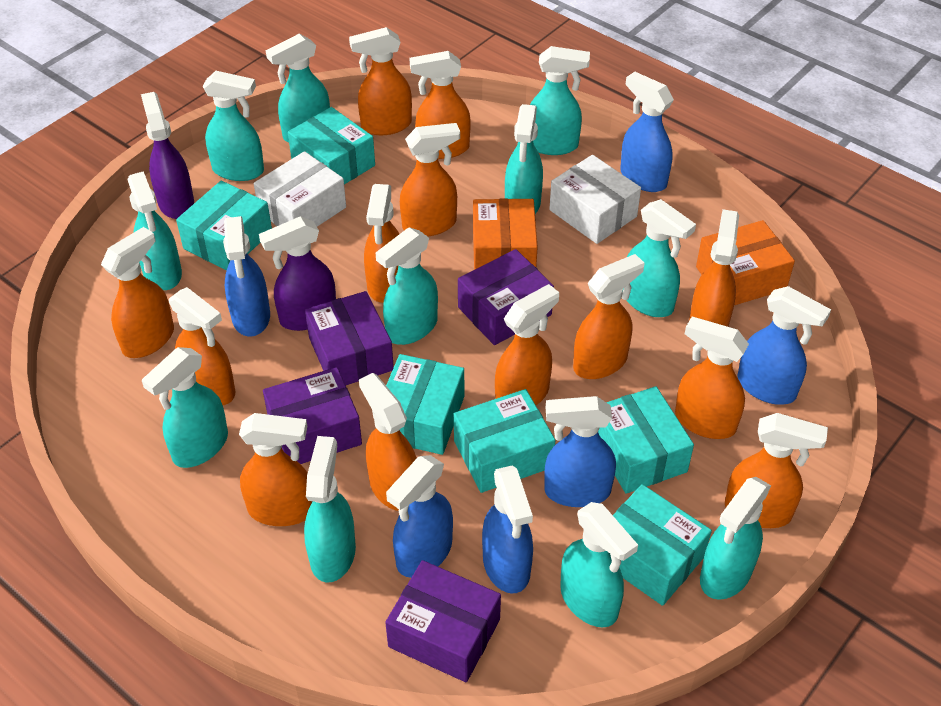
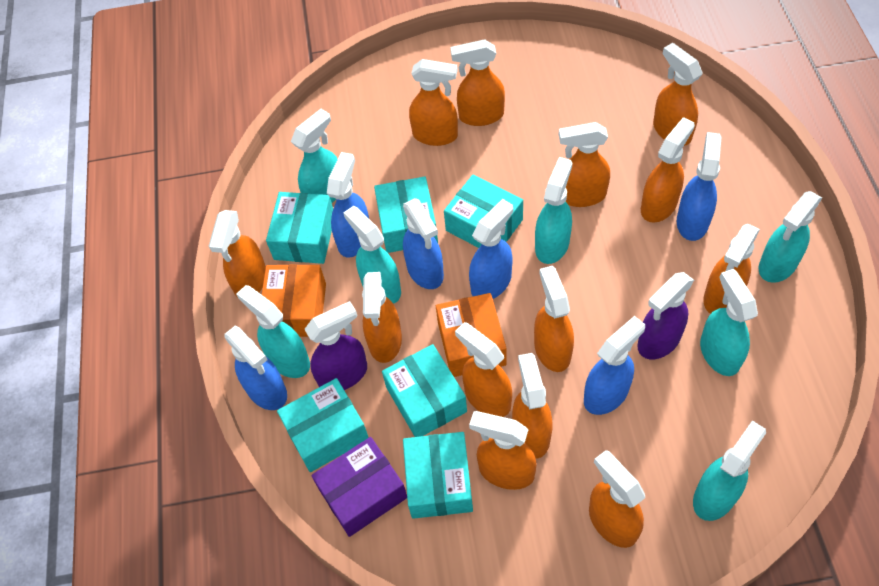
purple box: 4 -> 1
turquoise spray bottle: 11 -> 7
white box: 2 -> 0

